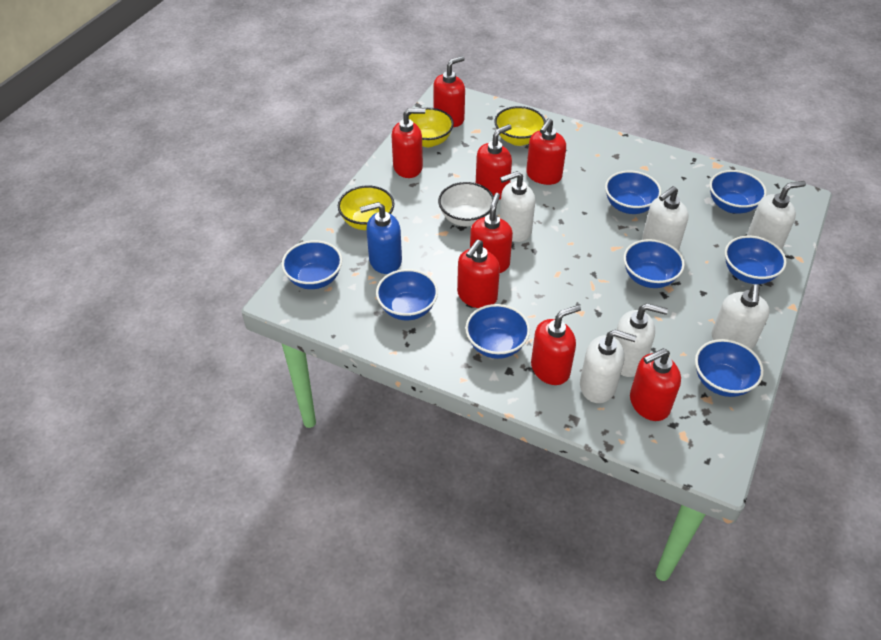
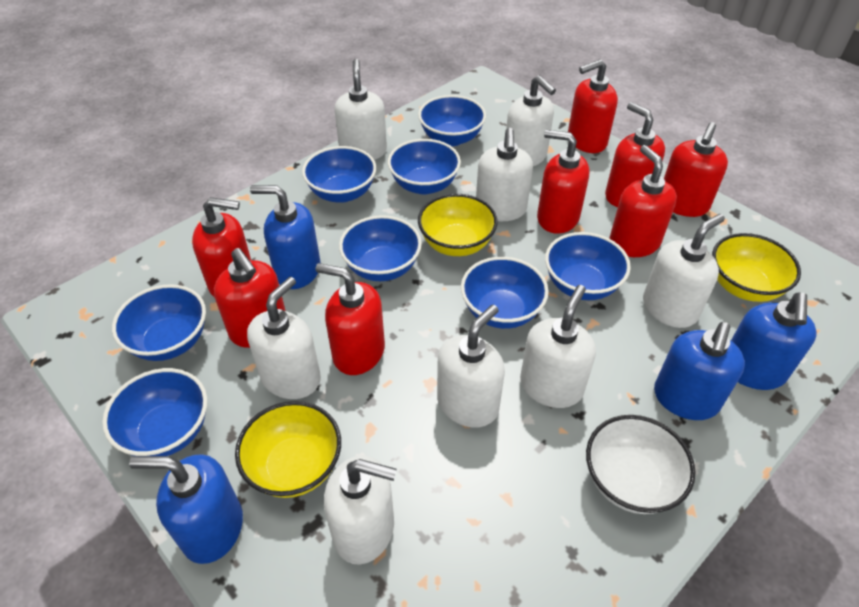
blue soap dispenser: 1 -> 4
white soap dispenser: 6 -> 8

